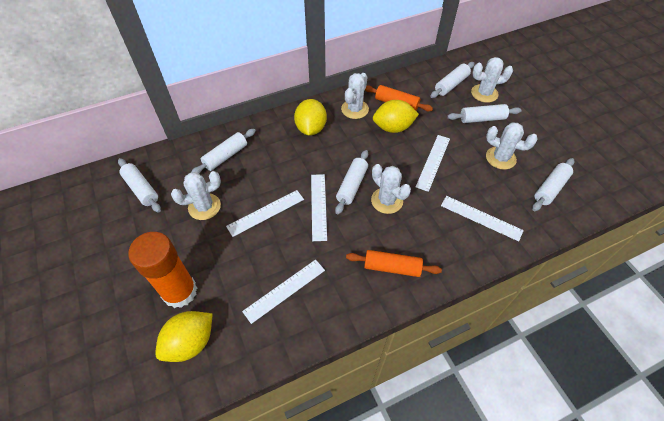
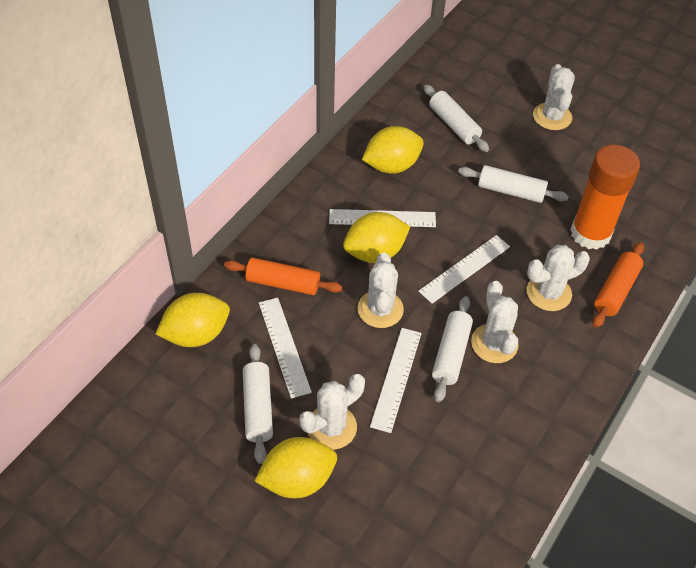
white rolling pin: 6 -> 4
white ruler: 5 -> 4
yellow lemon: 3 -> 4

